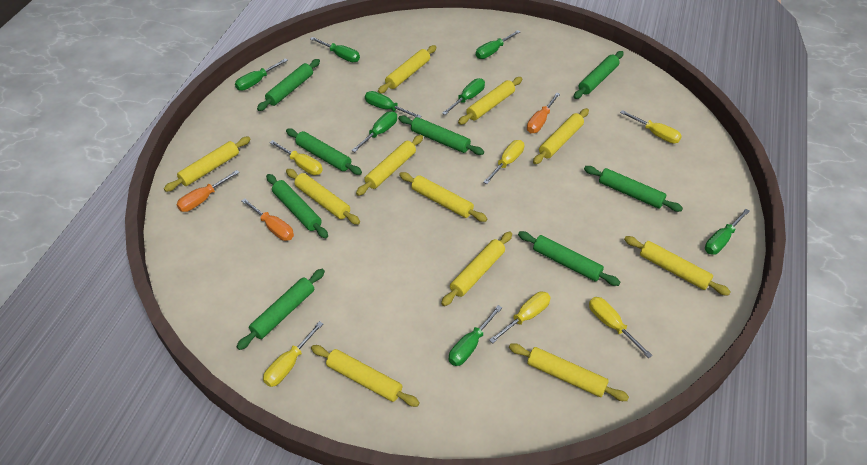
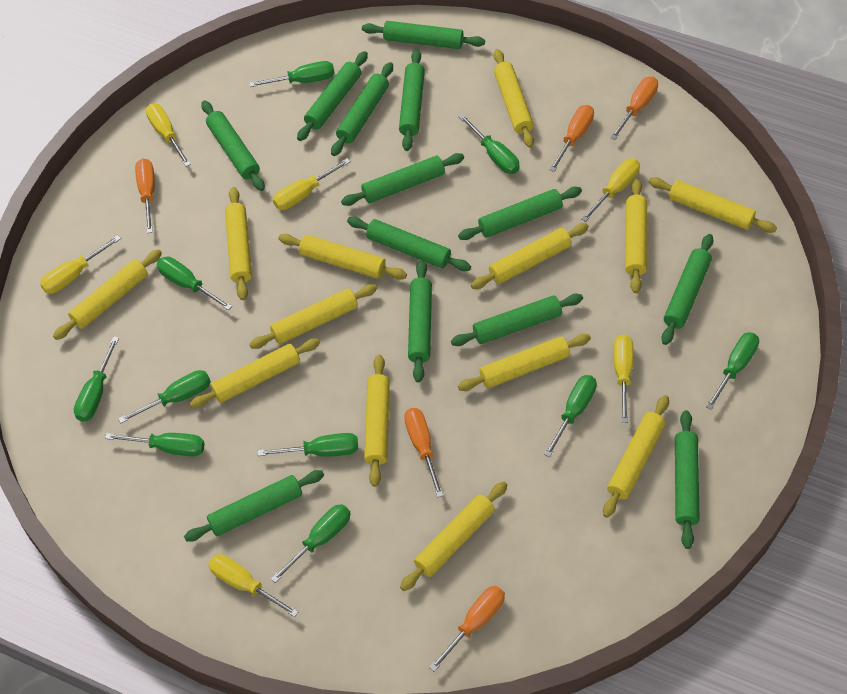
green rolling pin: 8 -> 13
green screwdriver: 8 -> 10
orange screwdriver: 3 -> 5
yellow rolling pin: 11 -> 13

